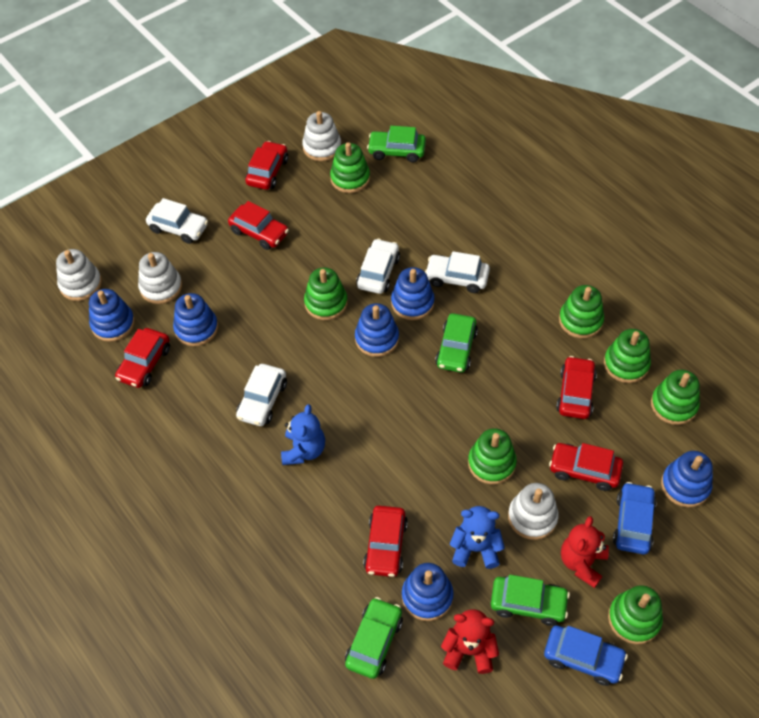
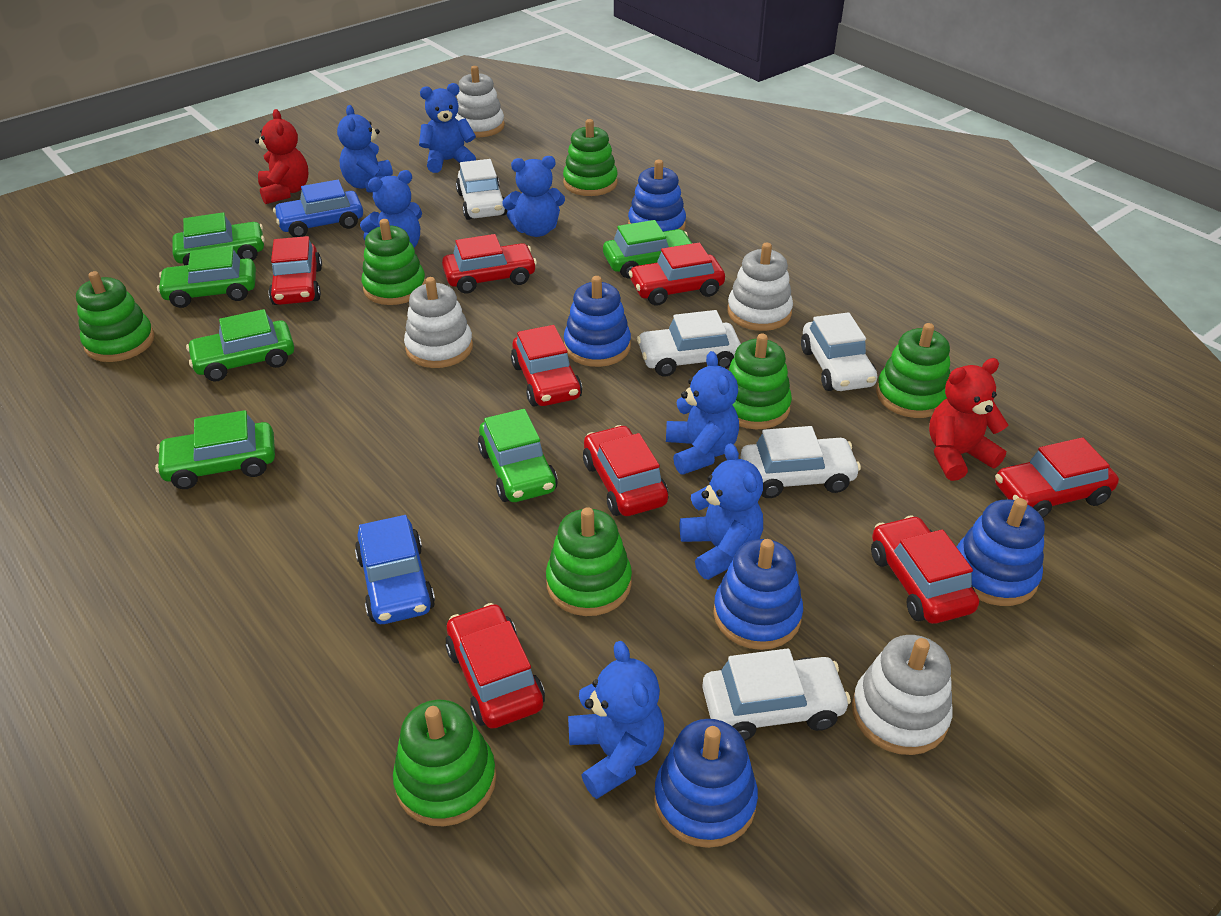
blue stacking toy: 6 -> 5
blue teddy bear: 2 -> 7
green car: 4 -> 6
red car: 6 -> 8
white car: 4 -> 5

